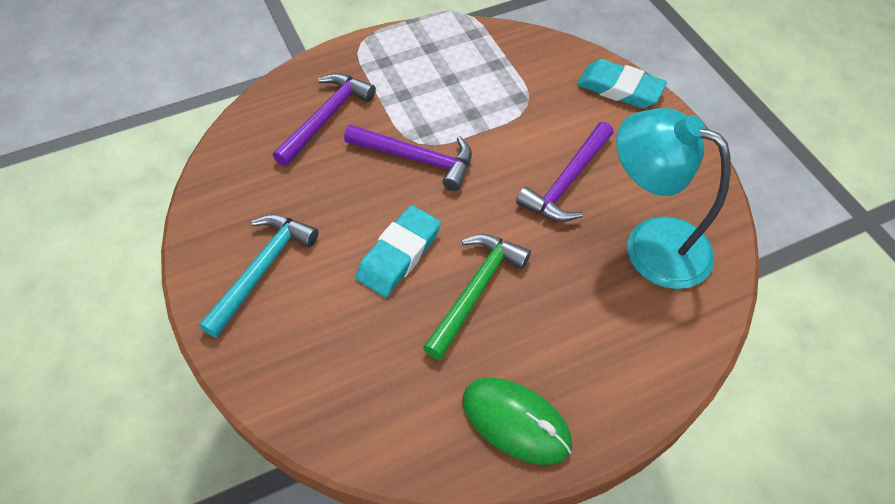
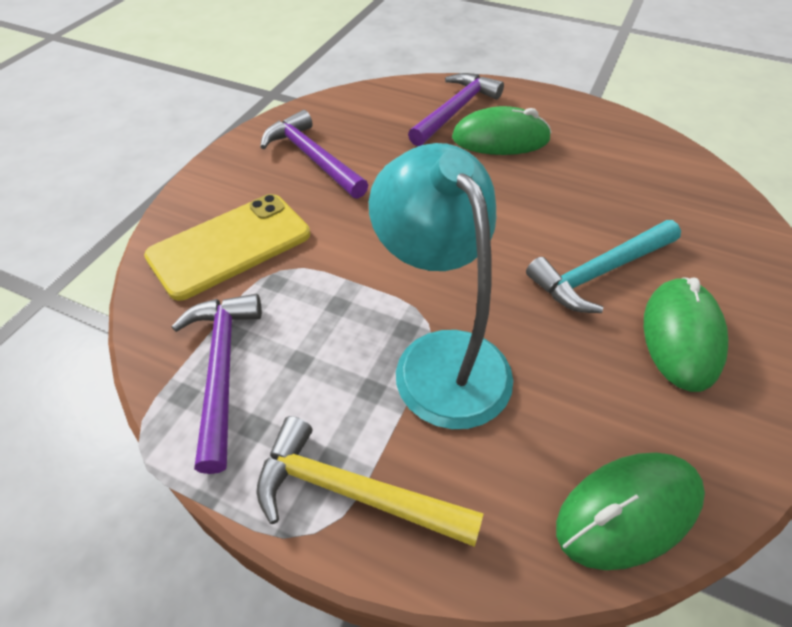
green hammer: 1 -> 0
green mouse: 1 -> 3
turquoise eraser: 2 -> 0
yellow hammer: 0 -> 1
yellow phone: 0 -> 1

